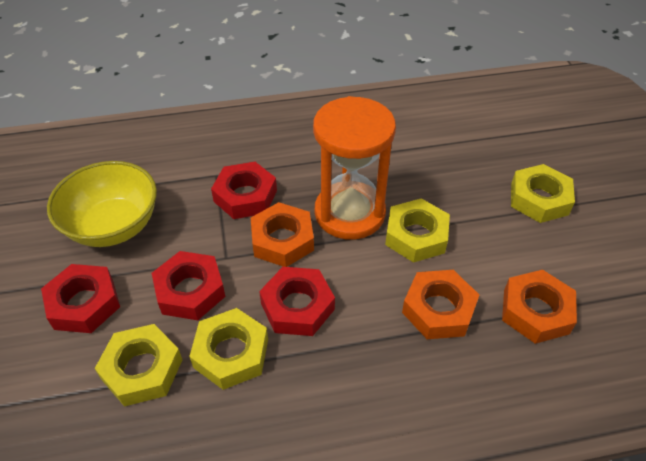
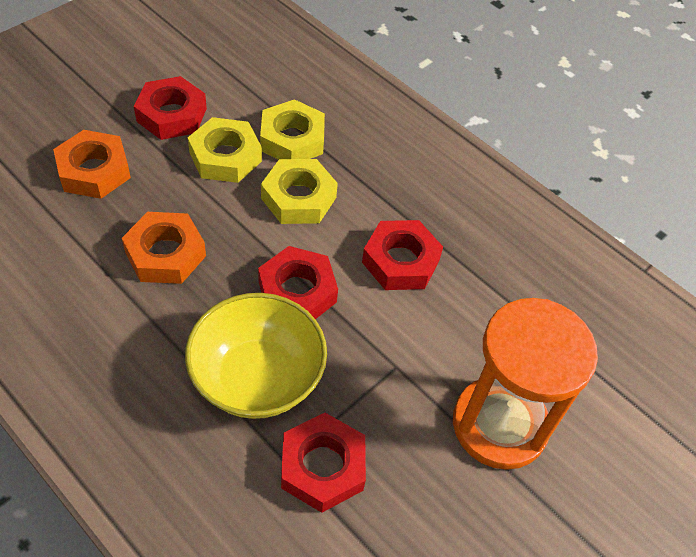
orange nut: 3 -> 2
yellow nut: 4 -> 3

